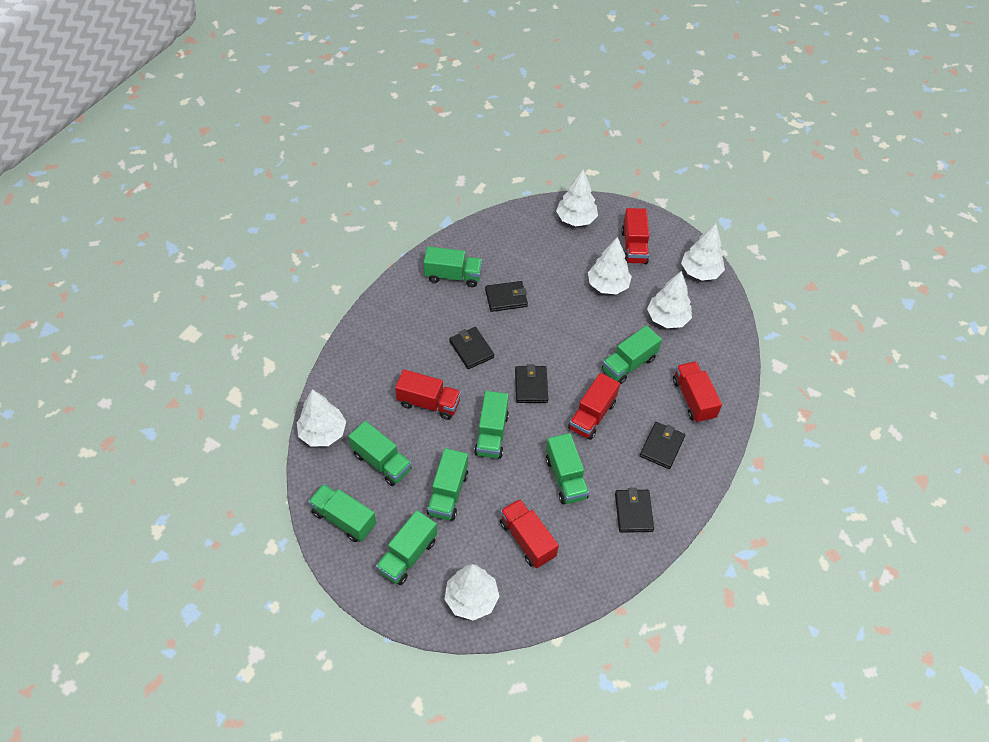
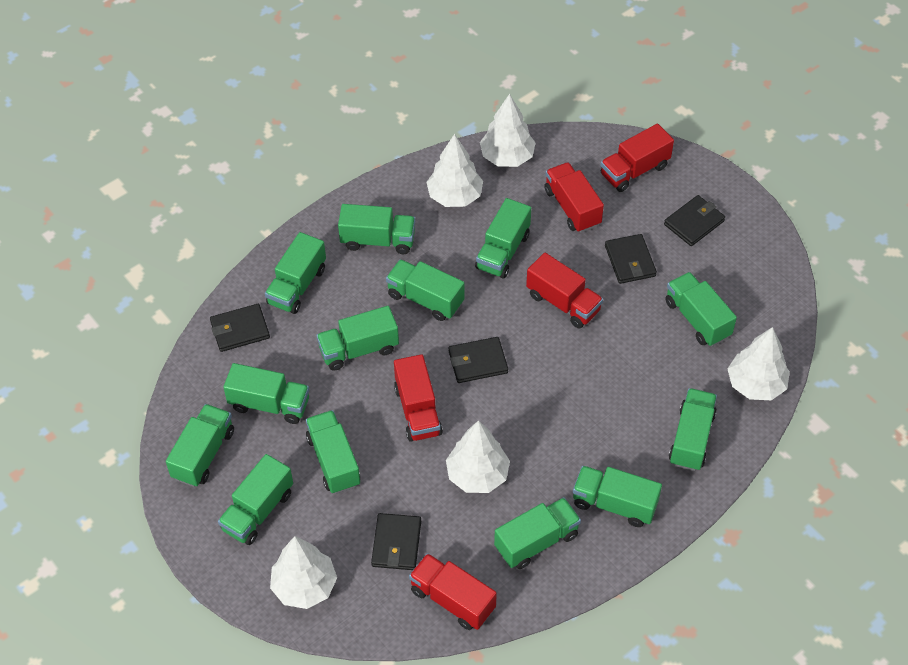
green truck: 8 -> 13
white tree: 6 -> 5

